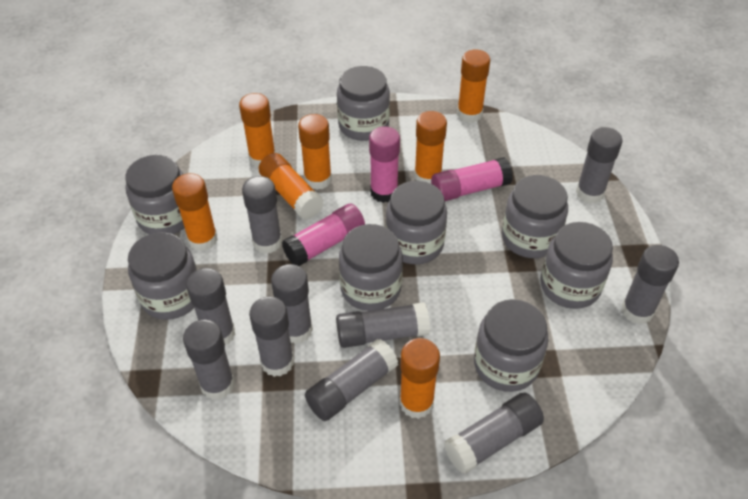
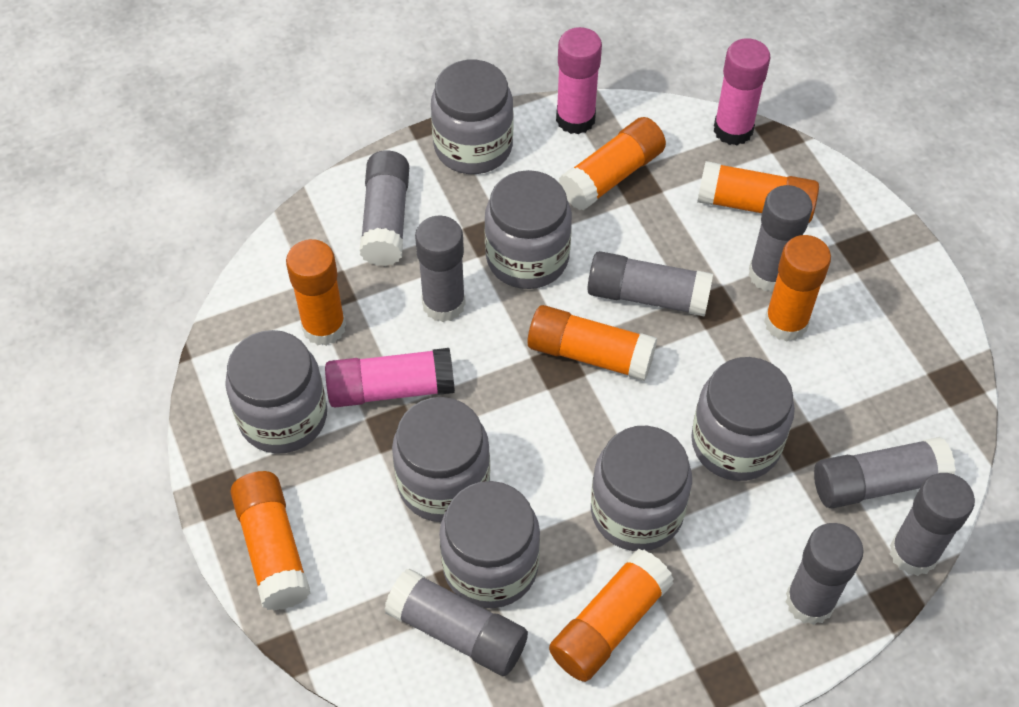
grey glue stick: 10 -> 8
grey jar: 8 -> 7

